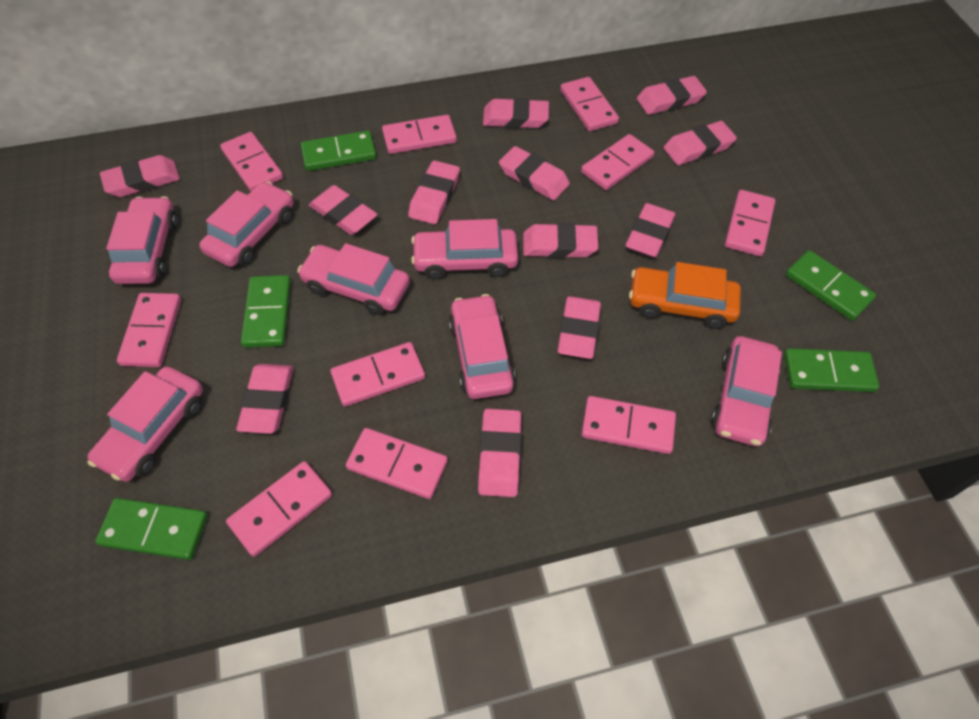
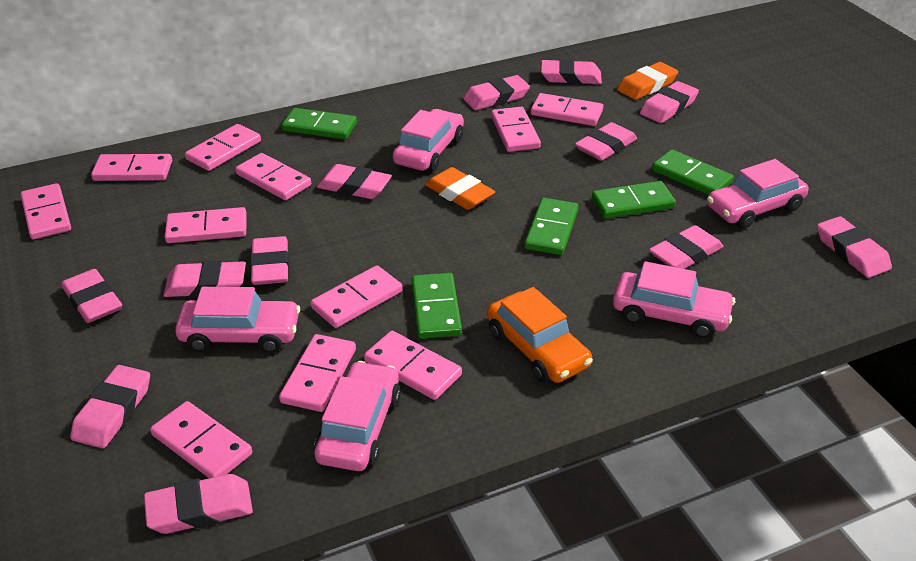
orange eraser: 0 -> 2
pink car: 7 -> 5
pink domino: 10 -> 11

